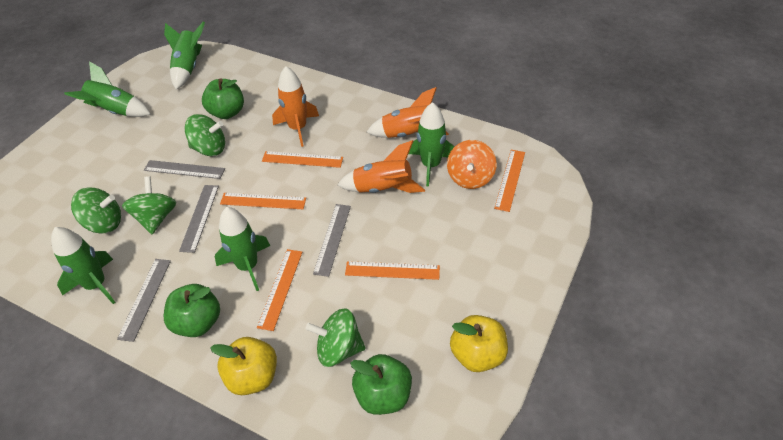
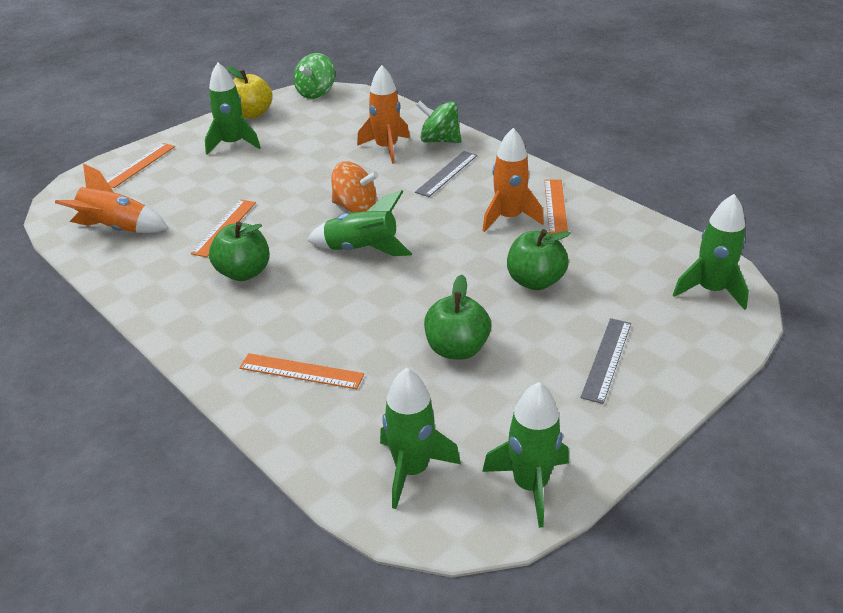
green spinning top: 4 -> 2
grey ruler: 4 -> 2
orange ruler: 5 -> 4
yellow apple: 2 -> 1

